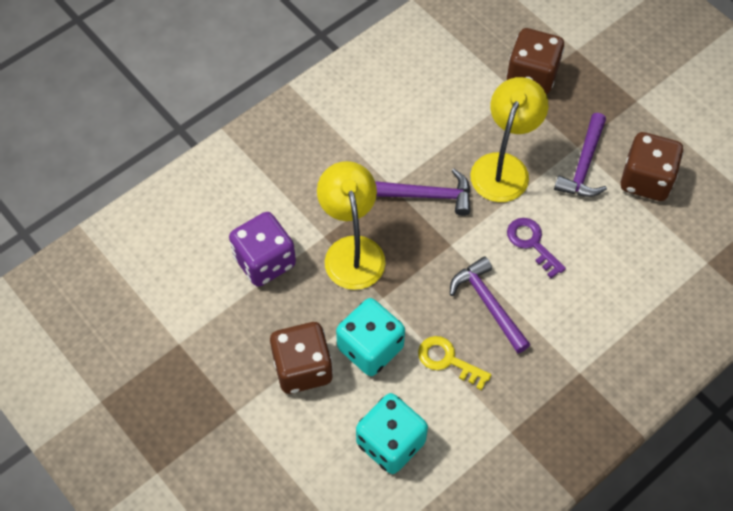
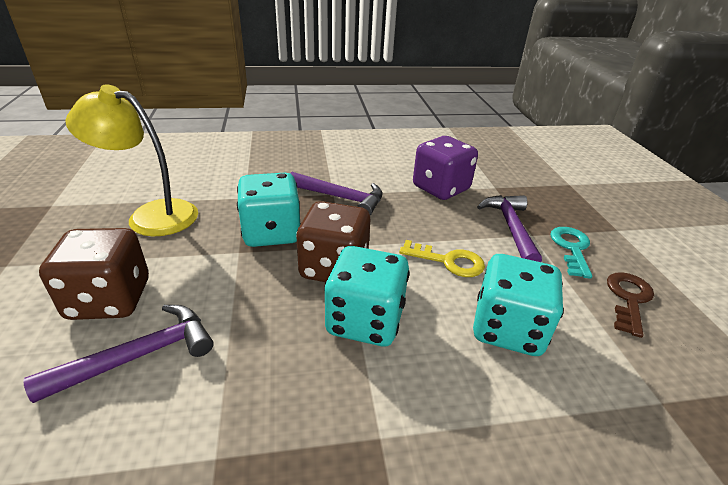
brown dice: 3 -> 2
brown key: 0 -> 1
purple key: 1 -> 0
turquoise dice: 2 -> 3
turquoise key: 0 -> 1
yellow lamp: 2 -> 1

